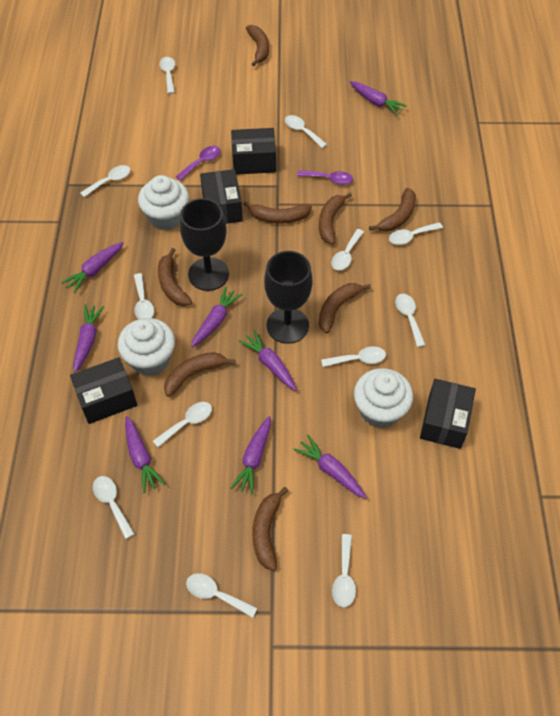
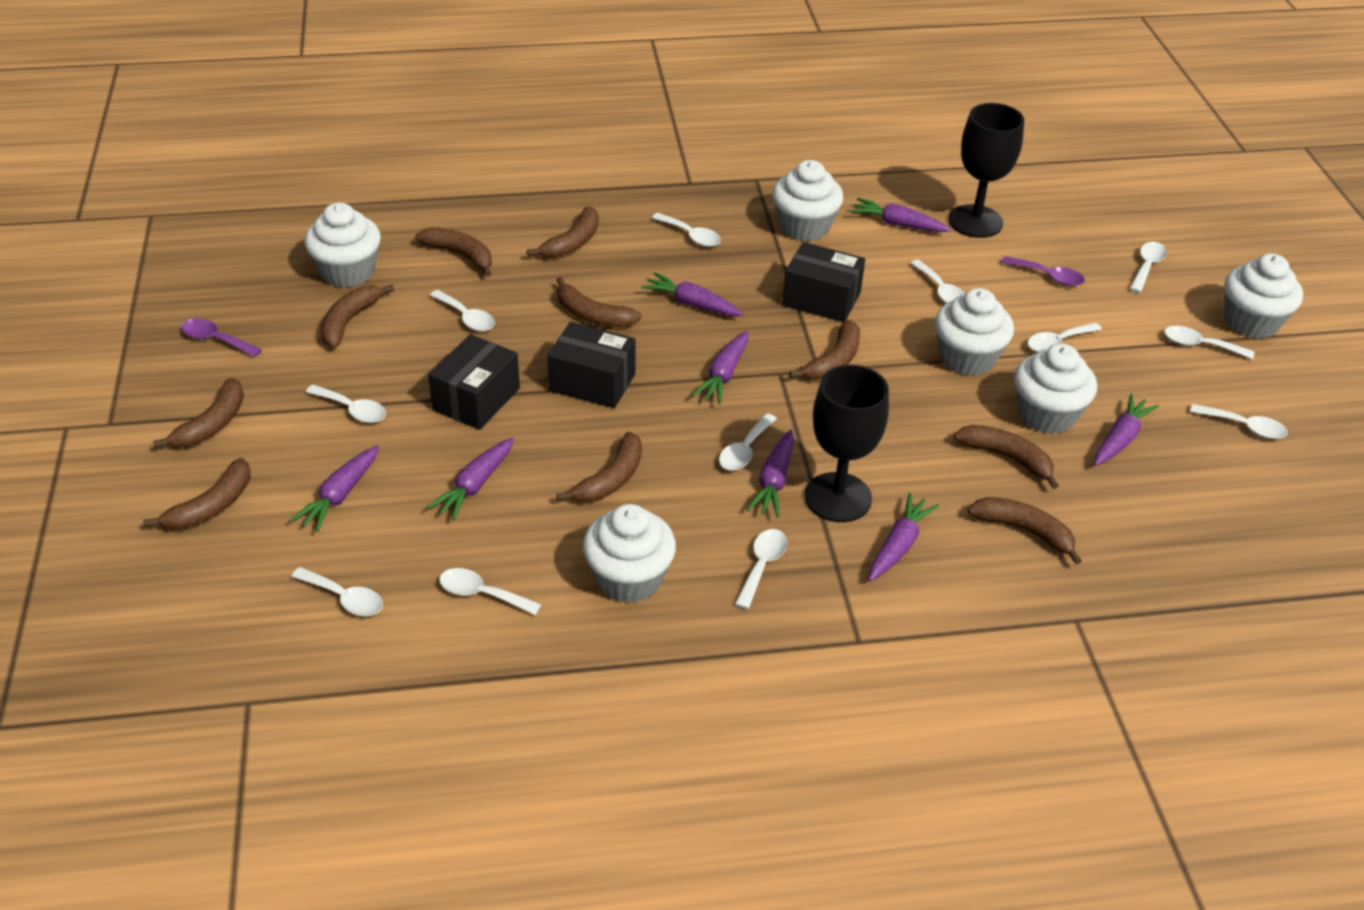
black box: 4 -> 3
brown banana: 8 -> 10
white cupcake: 3 -> 6

